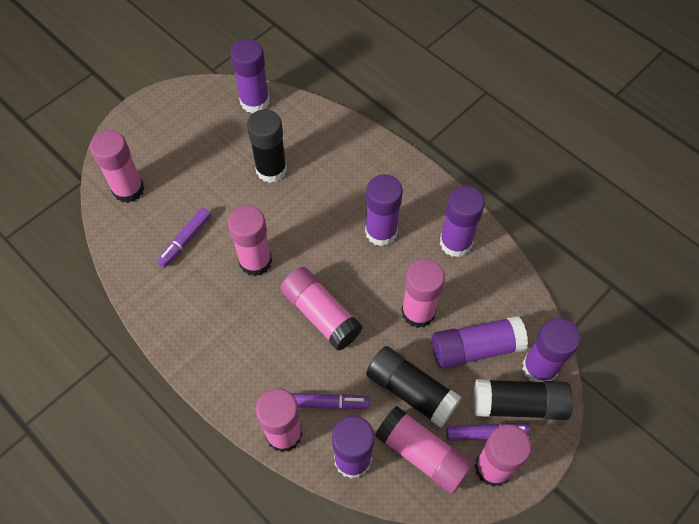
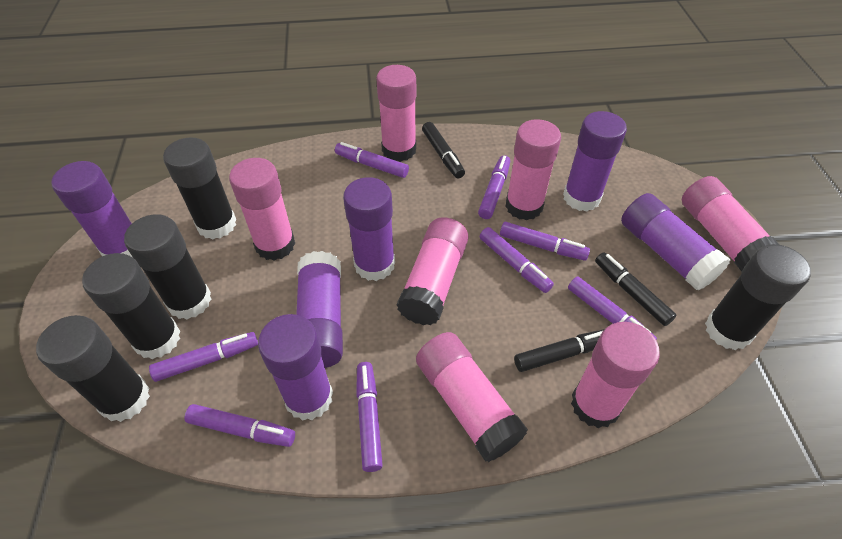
black glue stick: 3 -> 5
black marker: 0 -> 3
purple marker: 3 -> 8

